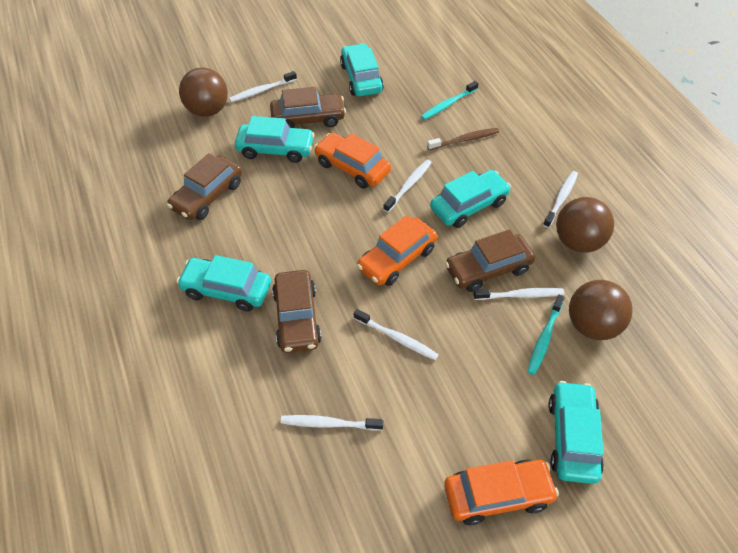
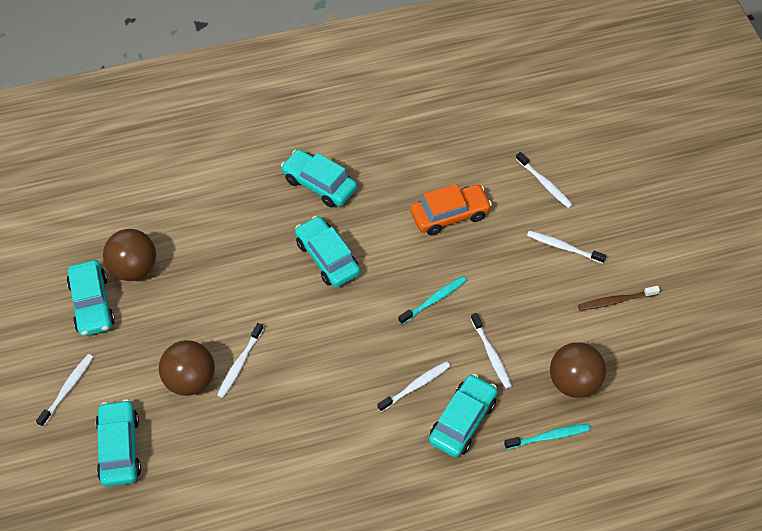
brown car: 4 -> 0
orange car: 3 -> 1

